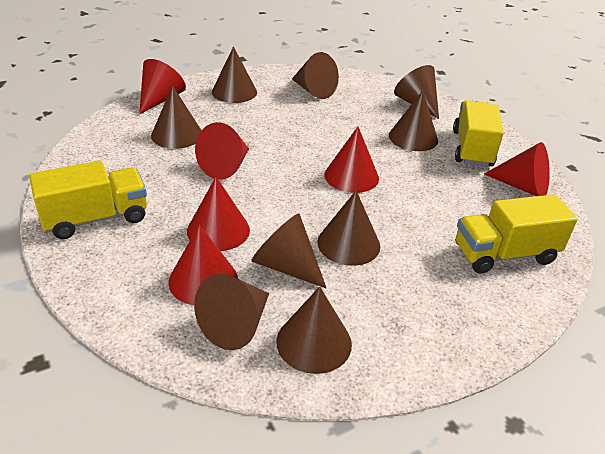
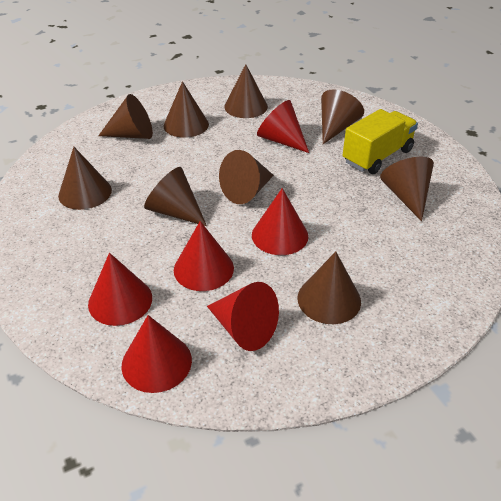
yellow truck: 3 -> 1

